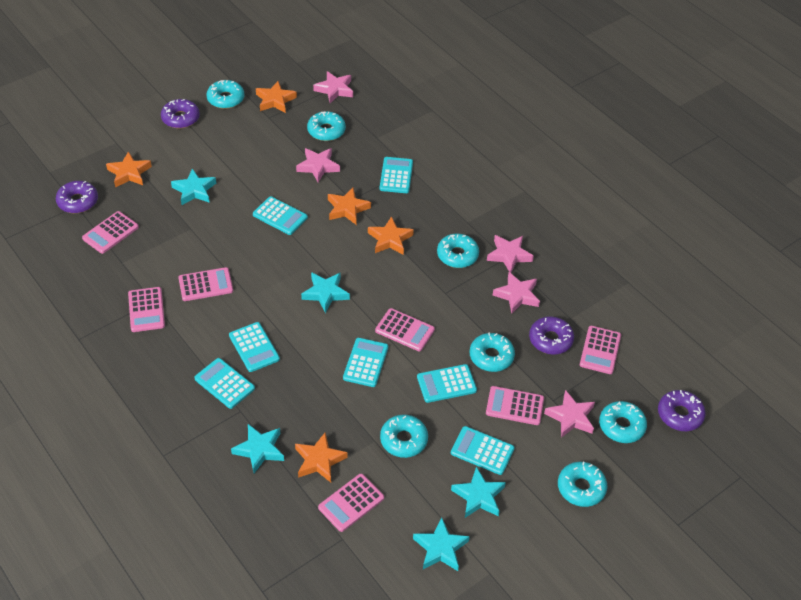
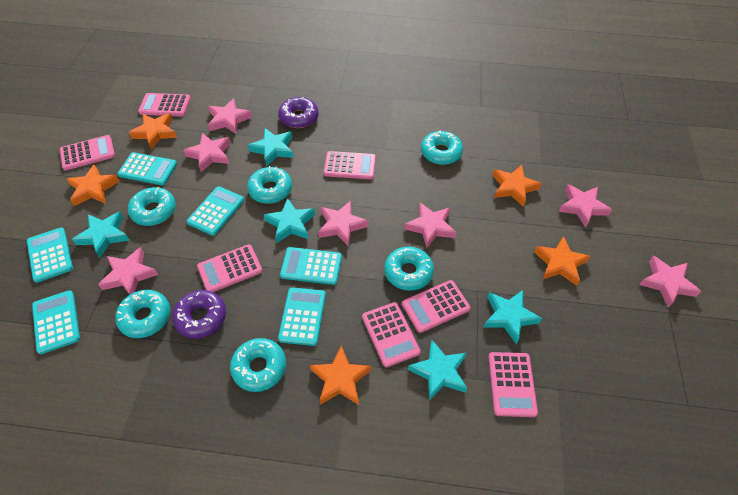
pink star: 5 -> 7
purple donut: 4 -> 2
turquoise calculator: 7 -> 6
turquoise donut: 7 -> 6

